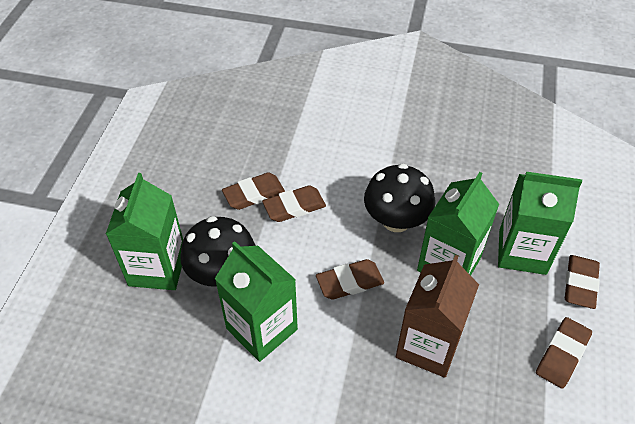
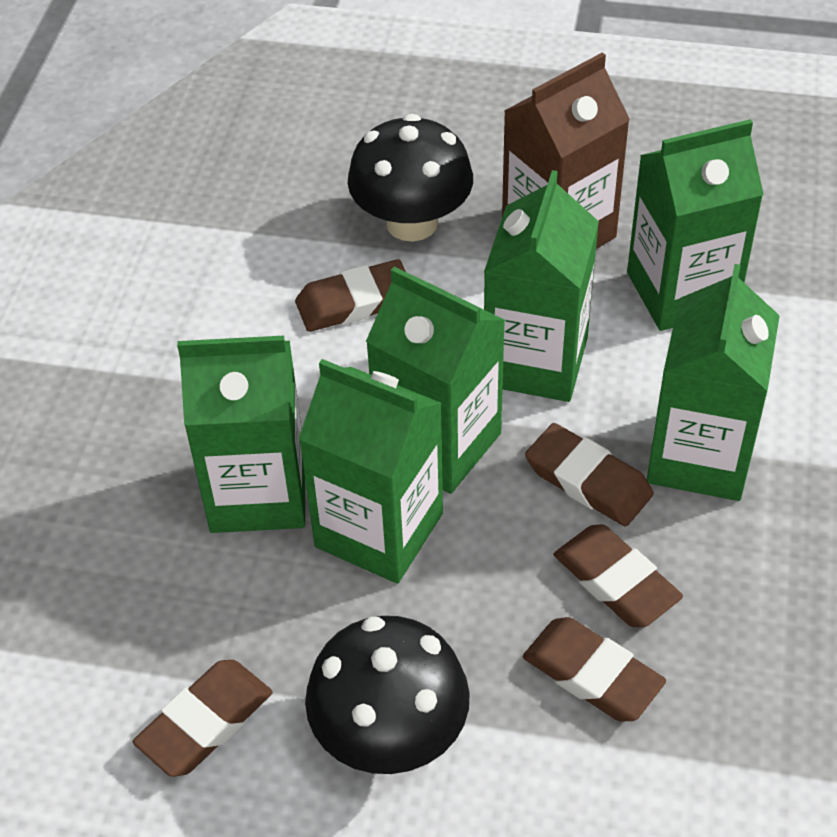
green carton: 4 -> 6

